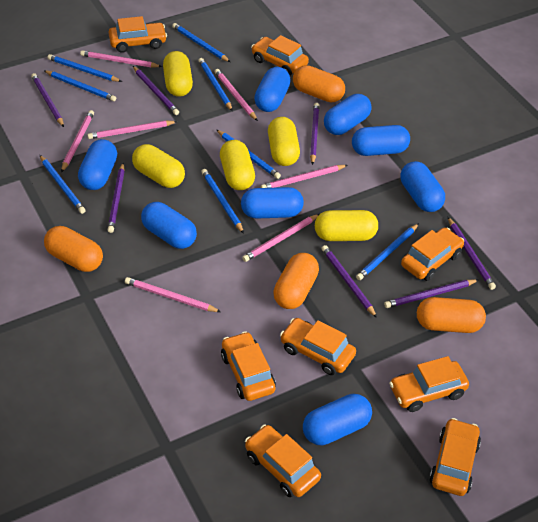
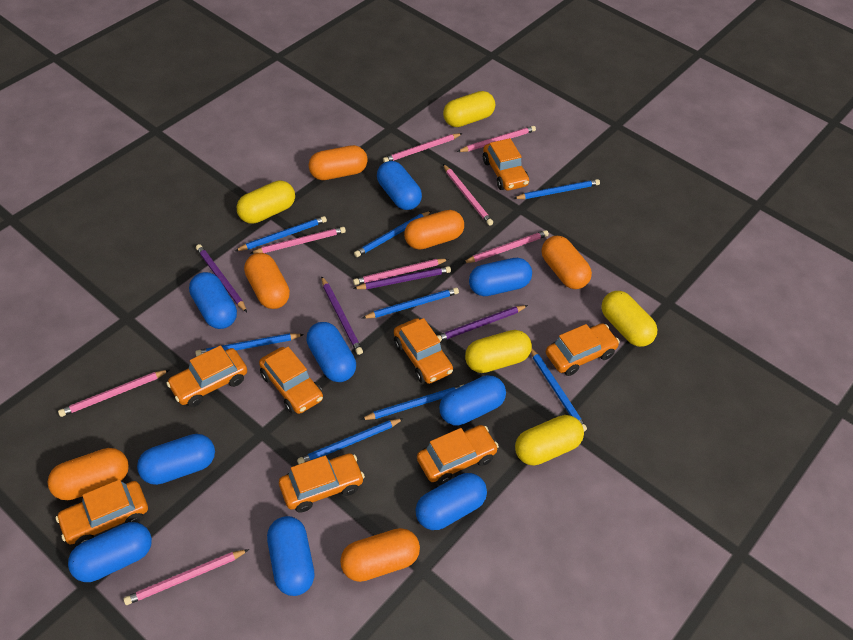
blue capsule: 8 -> 9
orange capsule: 4 -> 6
pink pencil: 7 -> 8
purple pencil: 7 -> 4

